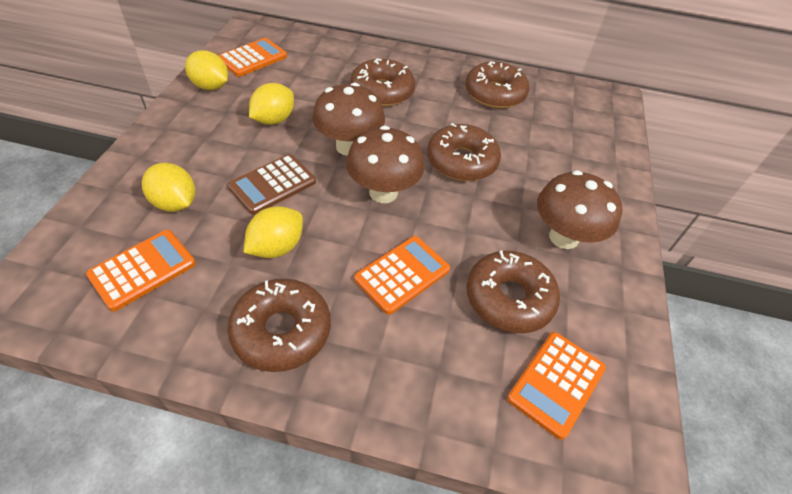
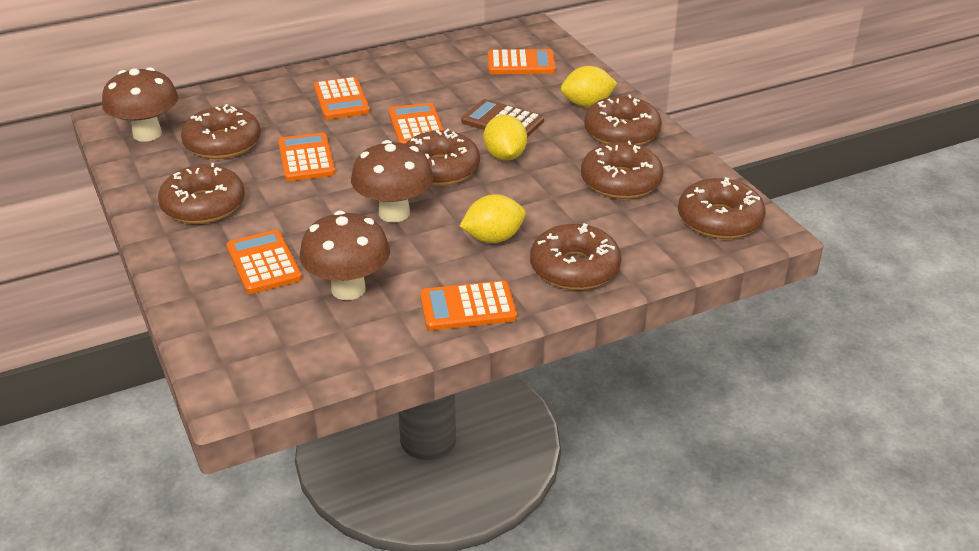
brown donut: 5 -> 7
orange calculator: 4 -> 6
yellow lemon: 4 -> 3

